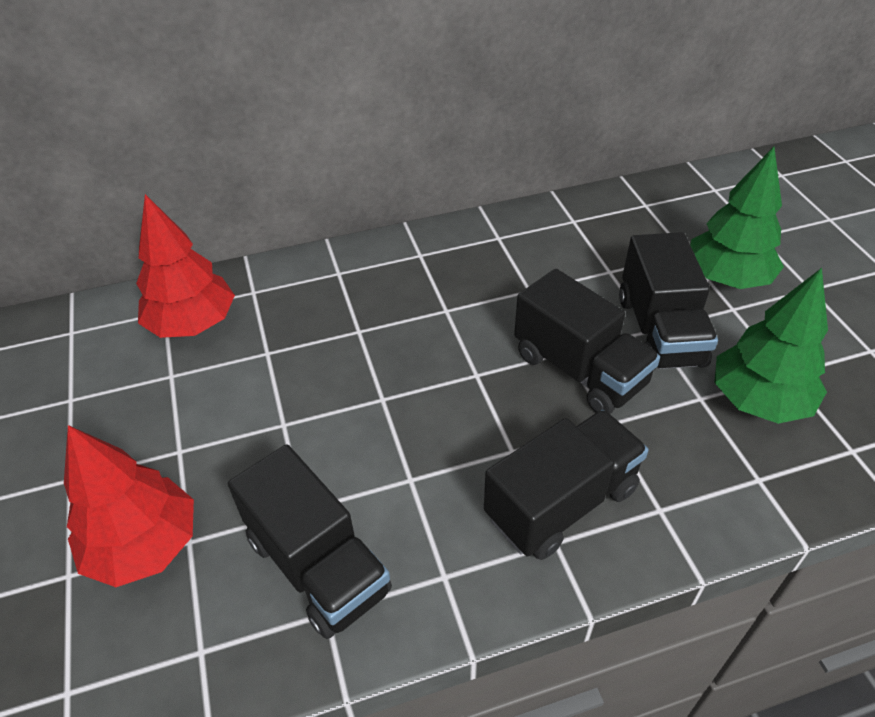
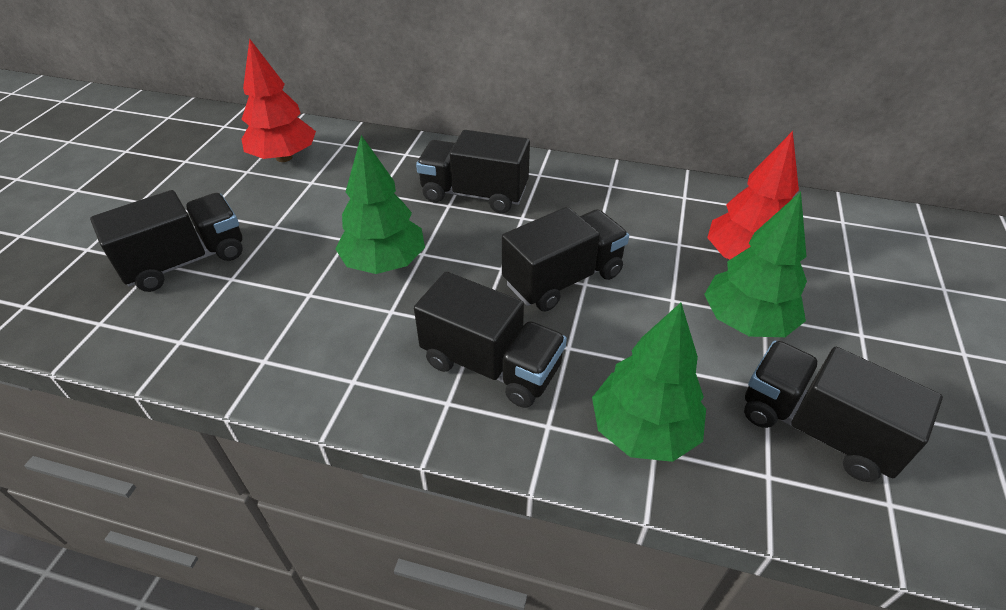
black truck: 4 -> 5
green tree: 2 -> 3

